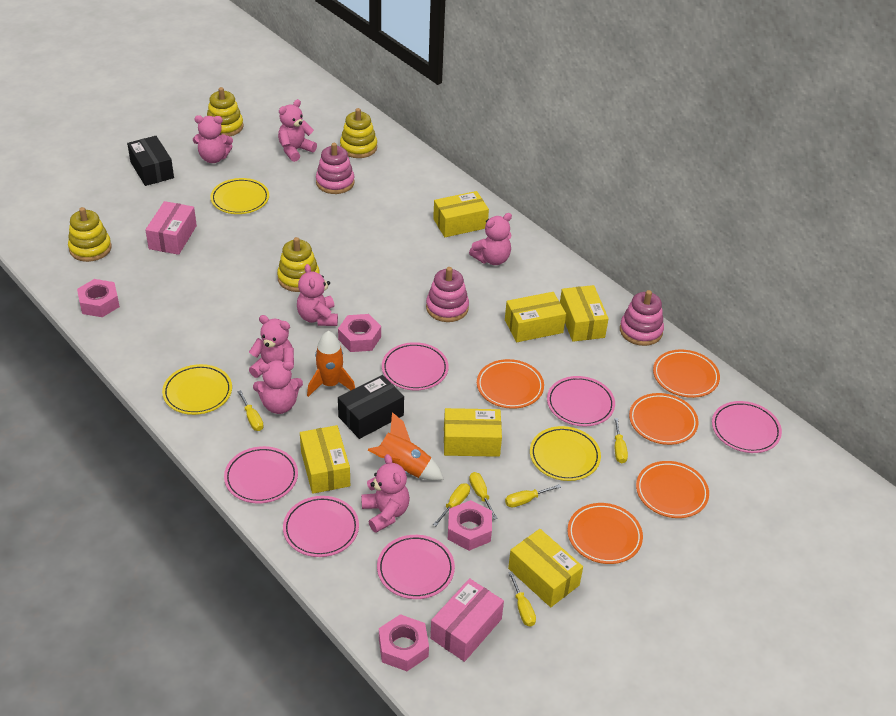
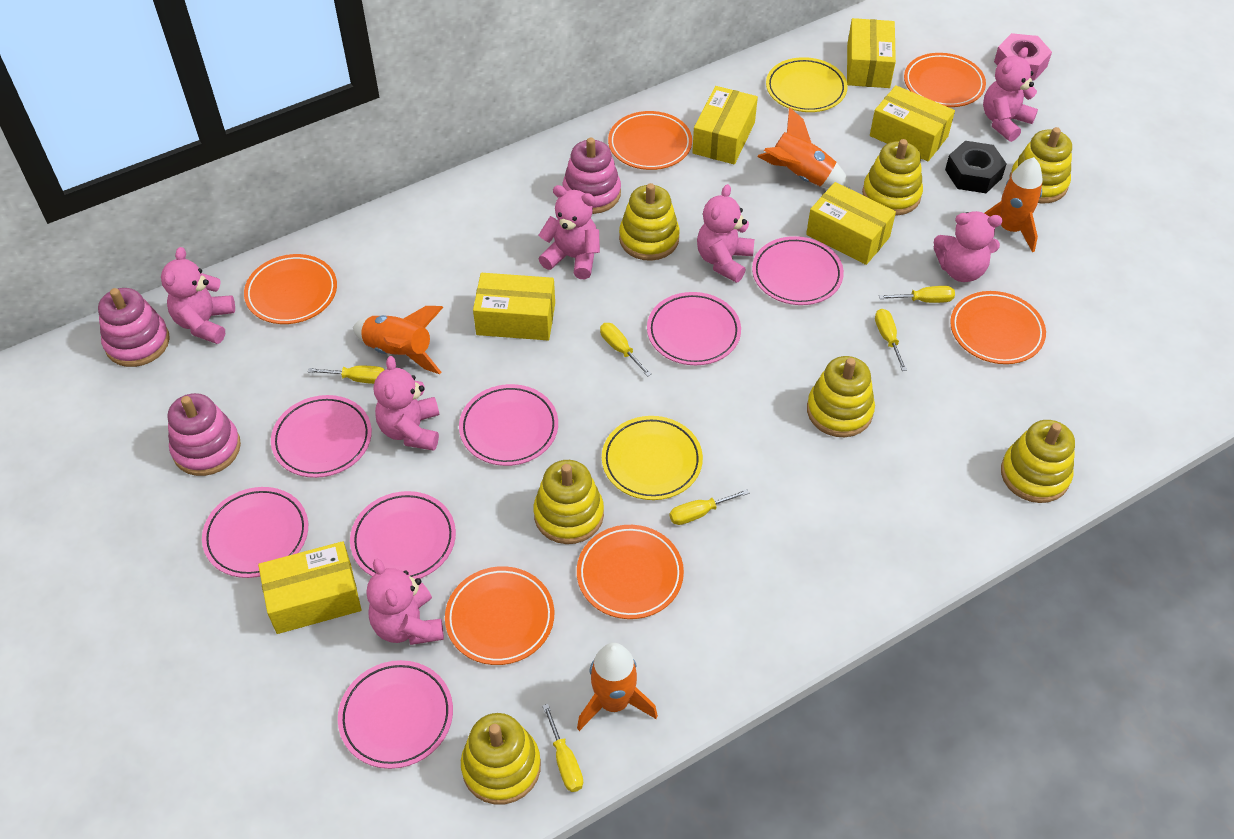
black box: 2 -> 0
black nut: 0 -> 1
orange plate: 5 -> 6
orange rocket: 2 -> 4
pink box: 2 -> 0
pink nut: 4 -> 1
pink plate: 6 -> 7
yellow plate: 3 -> 2
yellow stacking toy: 4 -> 7

